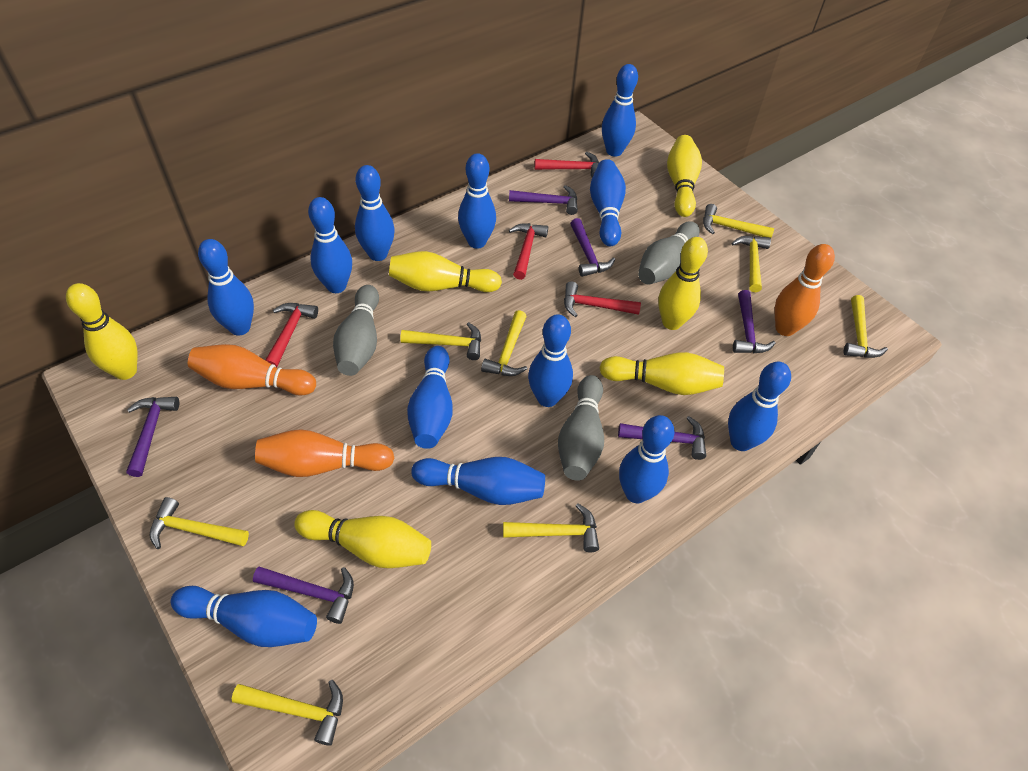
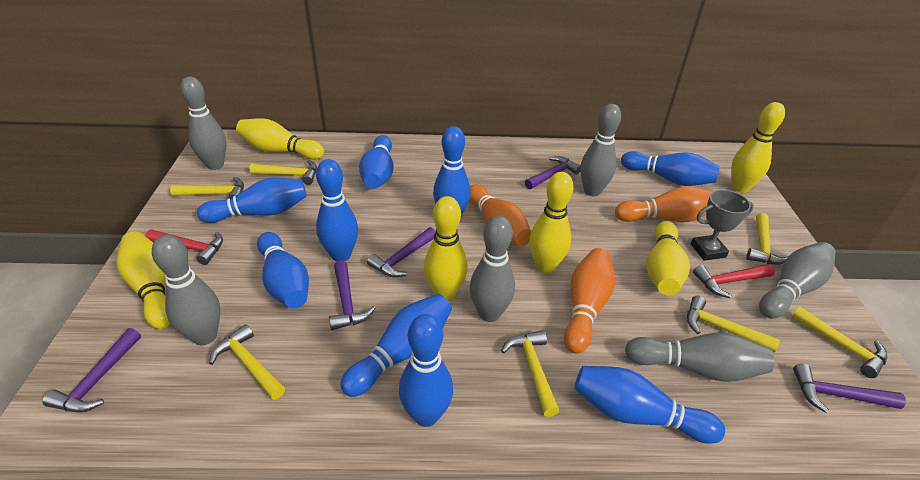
blue bowling pin: 12 -> 9
grey bowling pin: 3 -> 6
grey trophy: 0 -> 1
purple hammer: 6 -> 5
red hammer: 4 -> 2
yellow hammer: 8 -> 7

